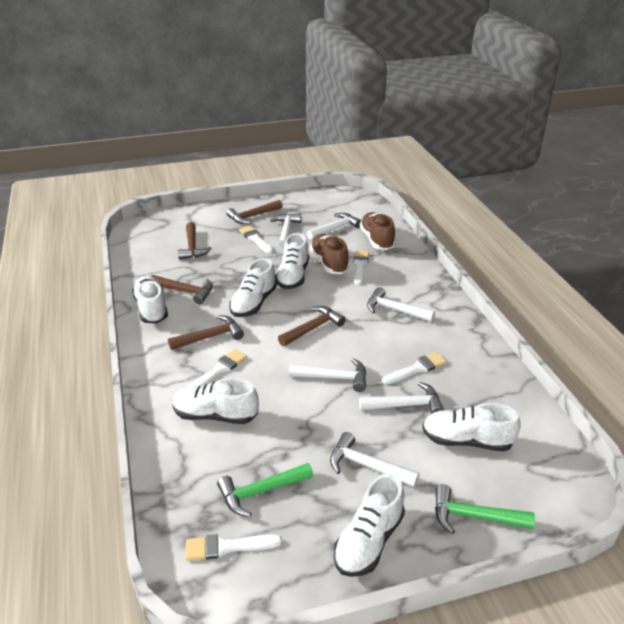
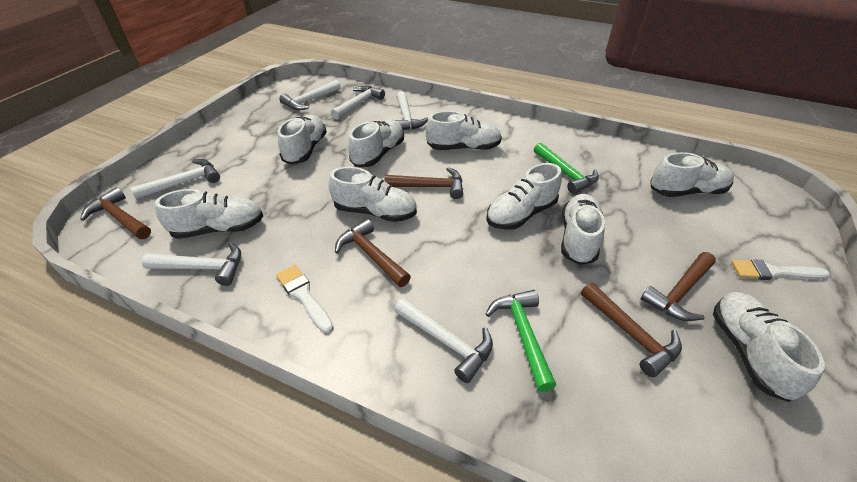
brown shoe: 2 -> 0
white brush: 5 -> 2
white shoe: 6 -> 9

